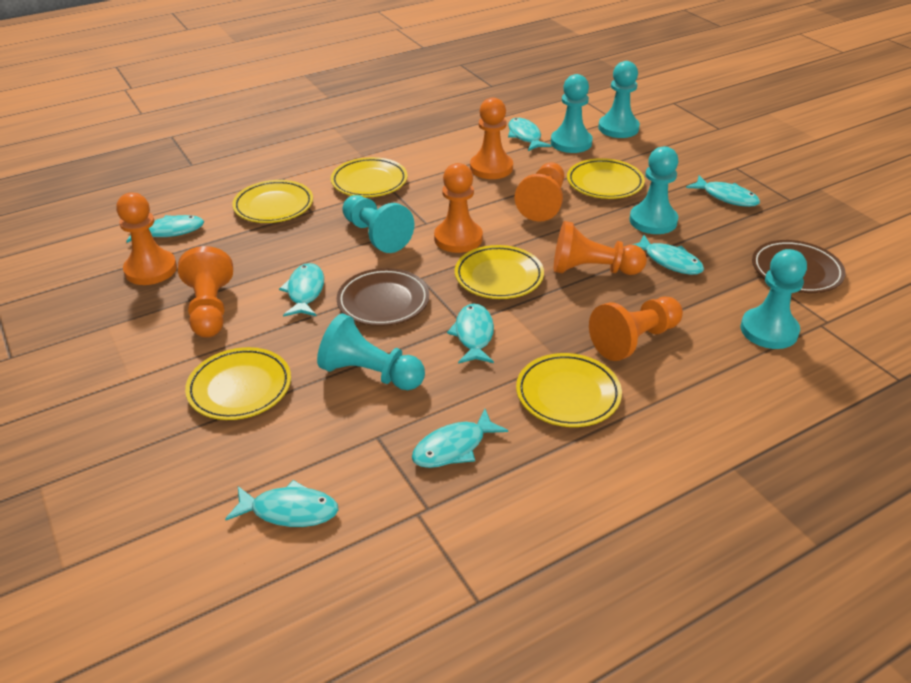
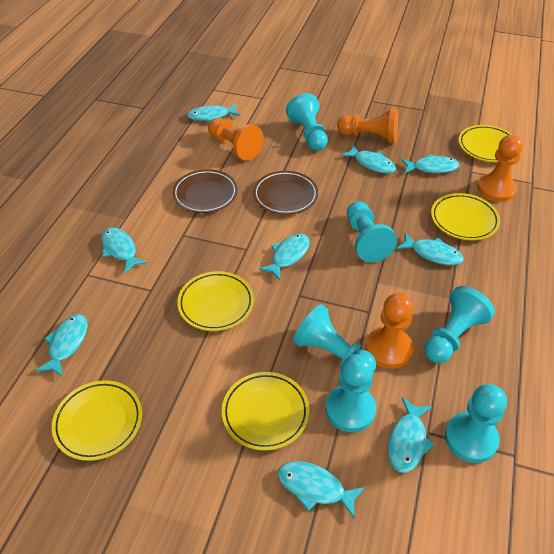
orange pawn: 7 -> 4
turquoise fish: 8 -> 9
yellow plate: 6 -> 5

